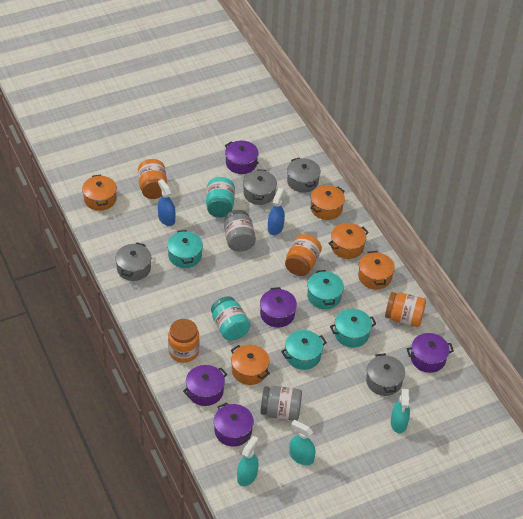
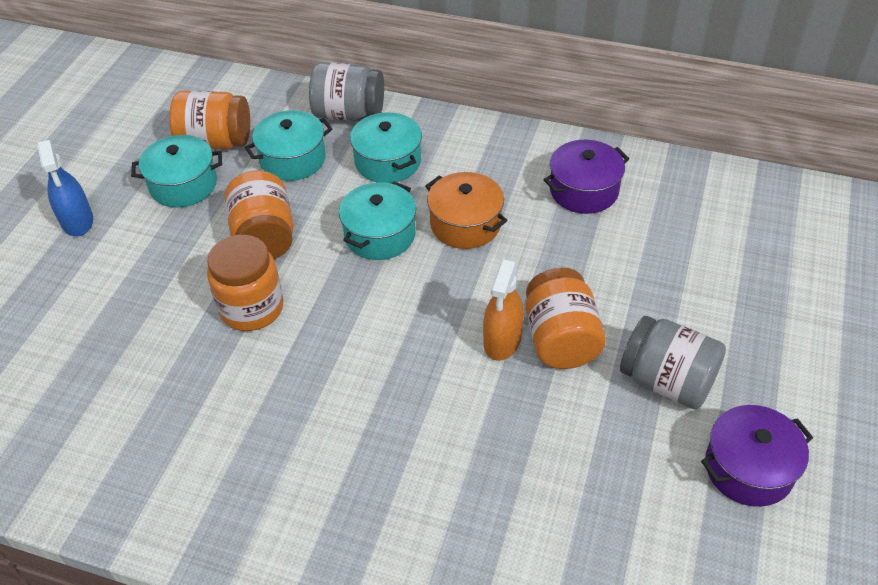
blue spray bottle: 2 -> 1
grey pot: 4 -> 0
orange pot: 5 -> 1
orange spray bottle: 0 -> 1
purple pot: 5 -> 2
turquoise jar: 2 -> 0
turquoise spray bottle: 3 -> 0

